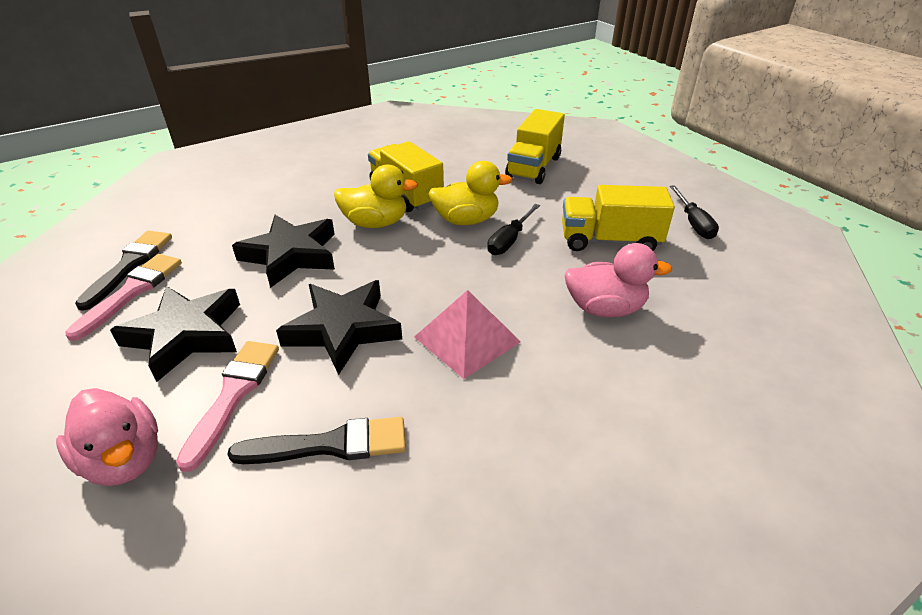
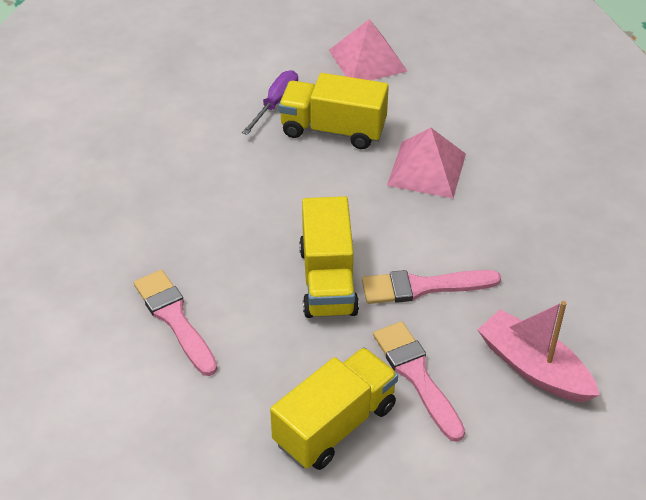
black brush: 2 -> 0
black screwdriver: 2 -> 0
black star: 3 -> 0
pink boat: 0 -> 1
pink brush: 2 -> 3
pink duck: 2 -> 0
pink pyramid: 1 -> 2
purple screwdriver: 0 -> 1
yellow duck: 2 -> 0

